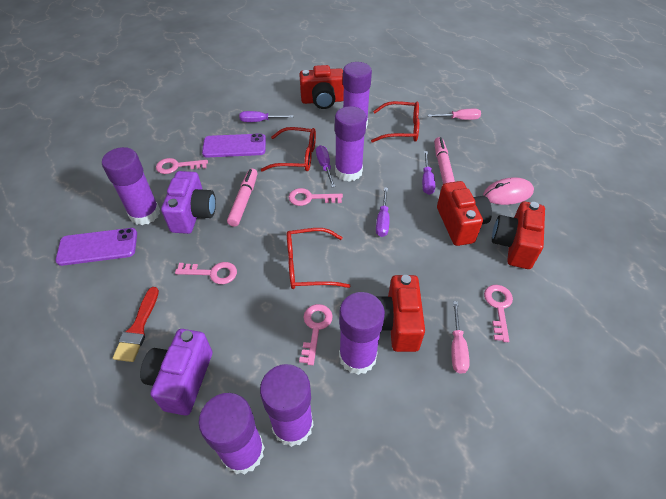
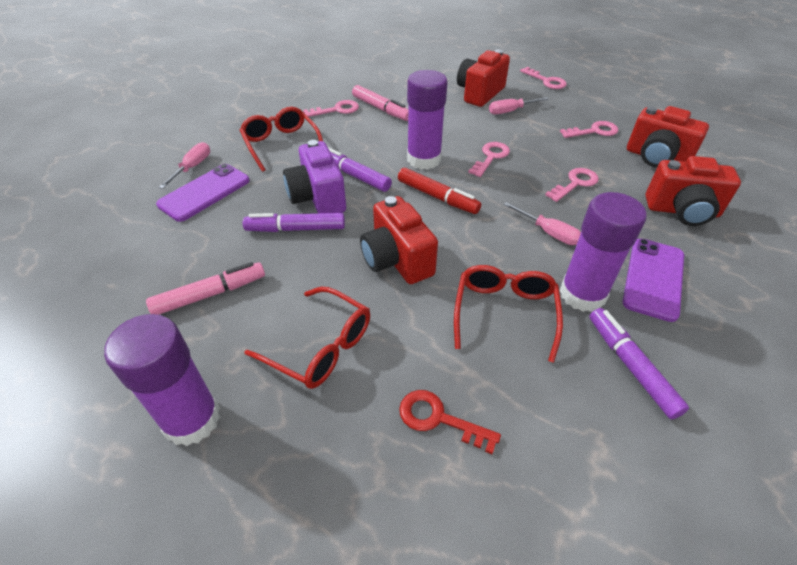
pink mouse: 1 -> 0
pink screwdriver: 2 -> 3
purple camera: 2 -> 1
purple glue stick: 6 -> 3
purple marker: 0 -> 3
purple screwdriver: 4 -> 0
red brush: 1 -> 0
red key: 0 -> 1
red marker: 0 -> 1

